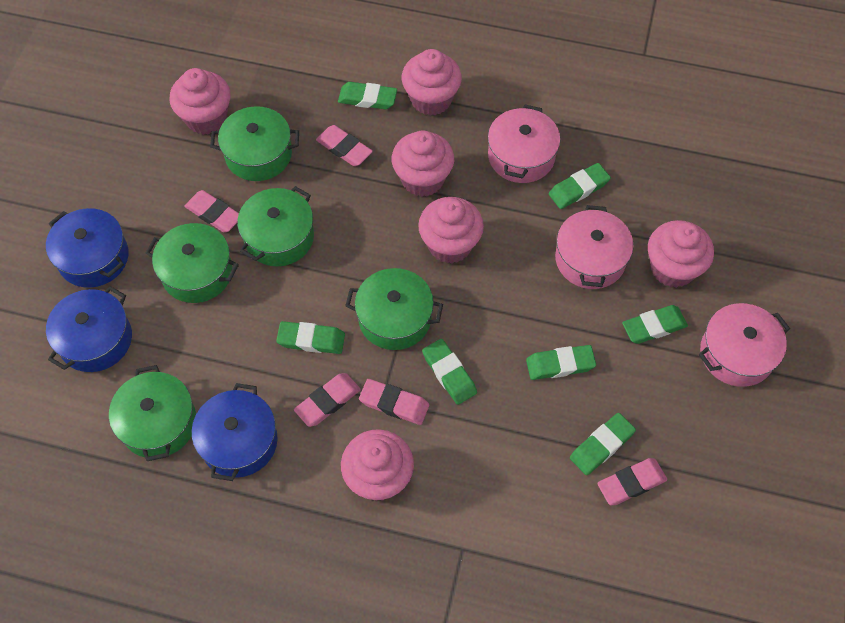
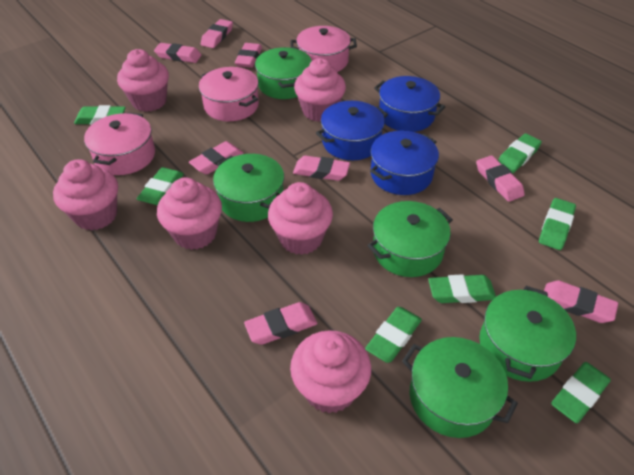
pink eraser: 5 -> 8

